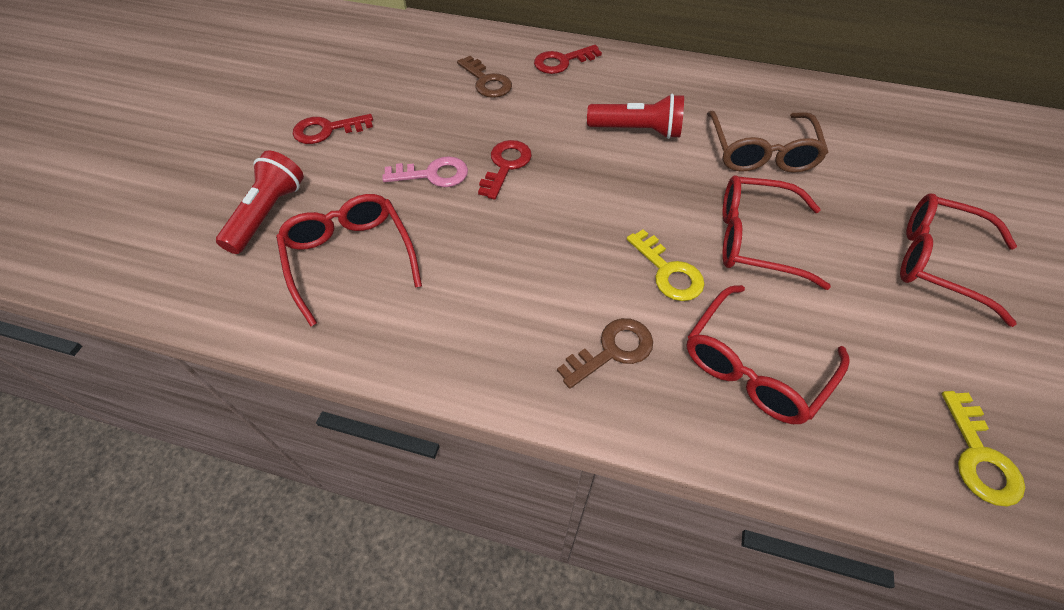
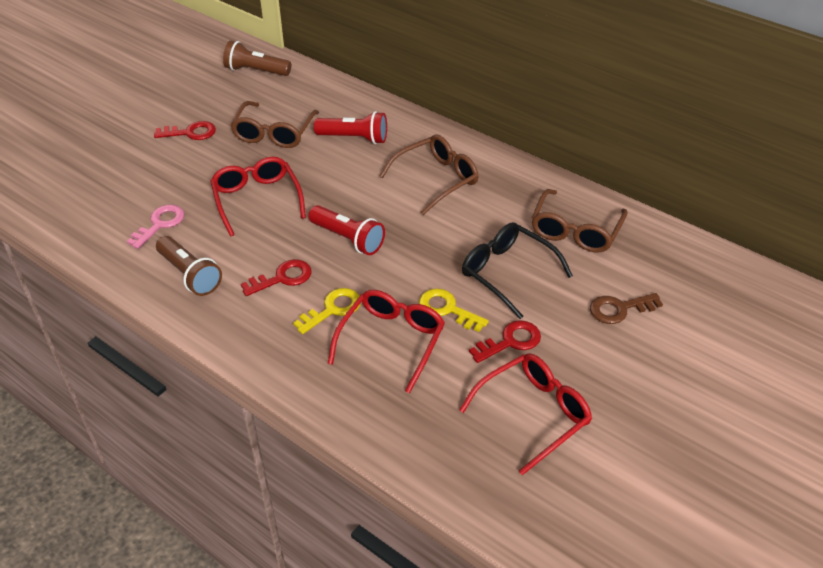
black glasses: 0 -> 1
brown flashlight: 0 -> 2
brown glasses: 1 -> 3
brown key: 2 -> 1
red glasses: 4 -> 3

